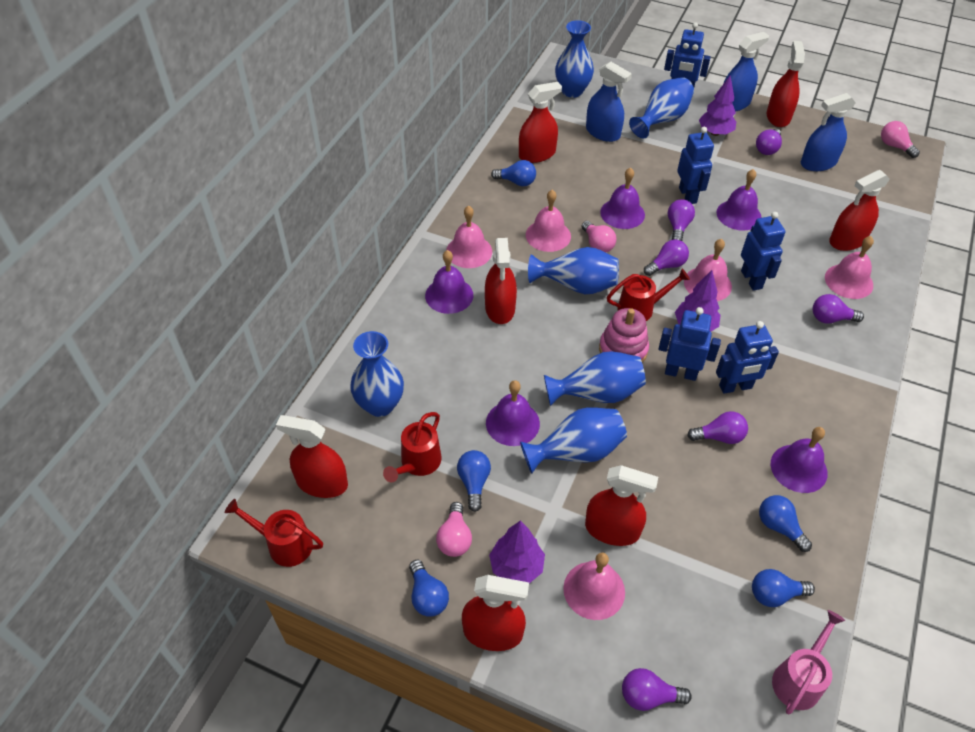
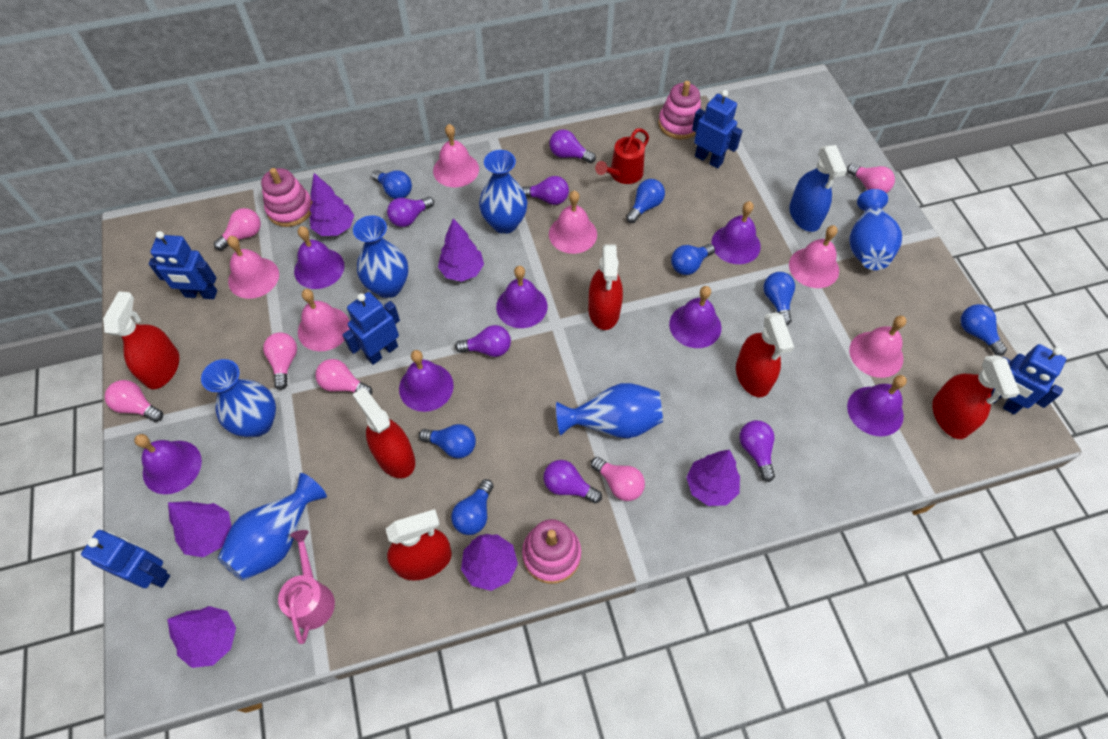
blue light bulb: 5 -> 7
blue spray bottle: 3 -> 1
pink bell: 5 -> 6
pink light bulb: 3 -> 6
pink stacking toy: 1 -> 3
purple bell: 5 -> 7
purple tree: 3 -> 6
red spray bottle: 7 -> 6
red watering can: 3 -> 1

